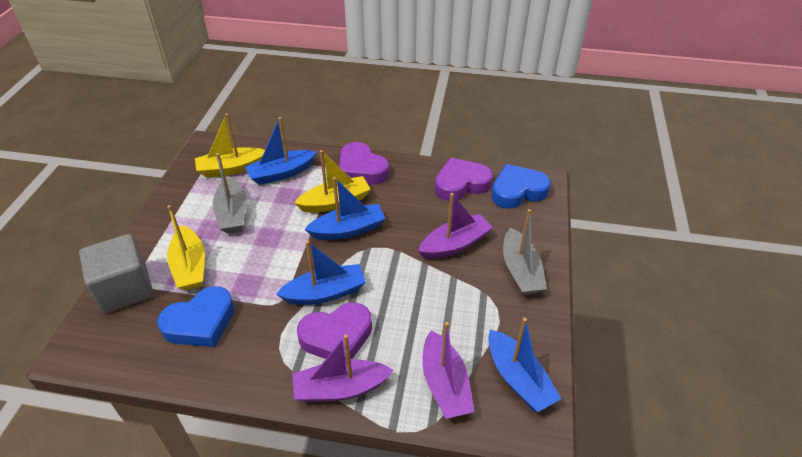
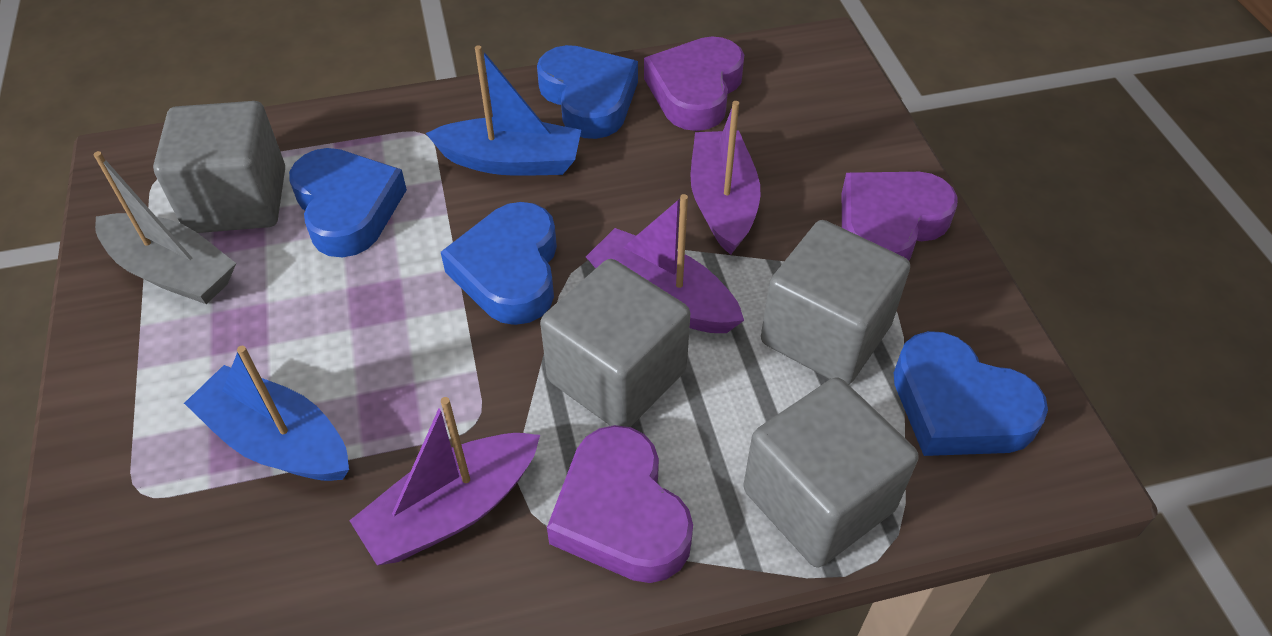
blue boat: 4 -> 2
blue heart: 2 -> 4
grey boat: 2 -> 1
grey cube: 1 -> 4
yellow boat: 3 -> 0

